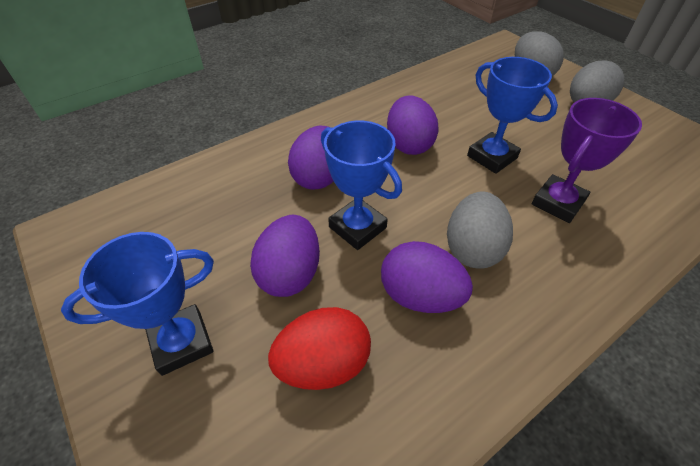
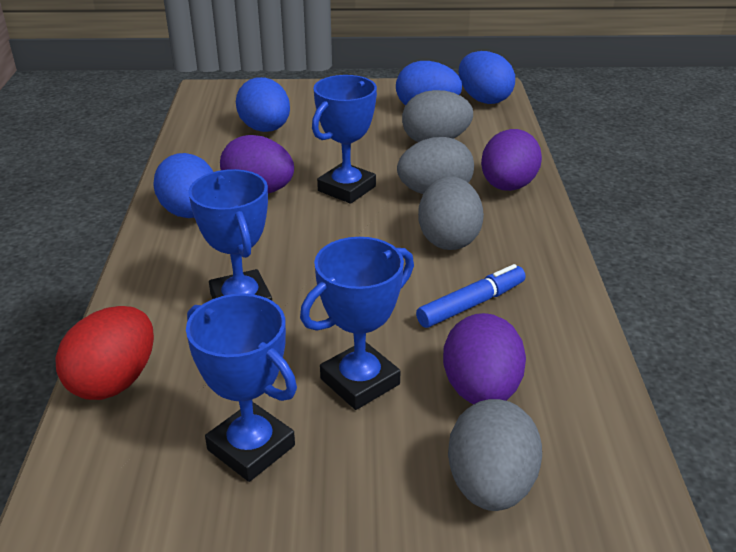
blue egg: 0 -> 4
blue marker: 0 -> 1
blue trophy: 3 -> 4
grey egg: 3 -> 4
purple egg: 4 -> 3
purple trophy: 1 -> 0

